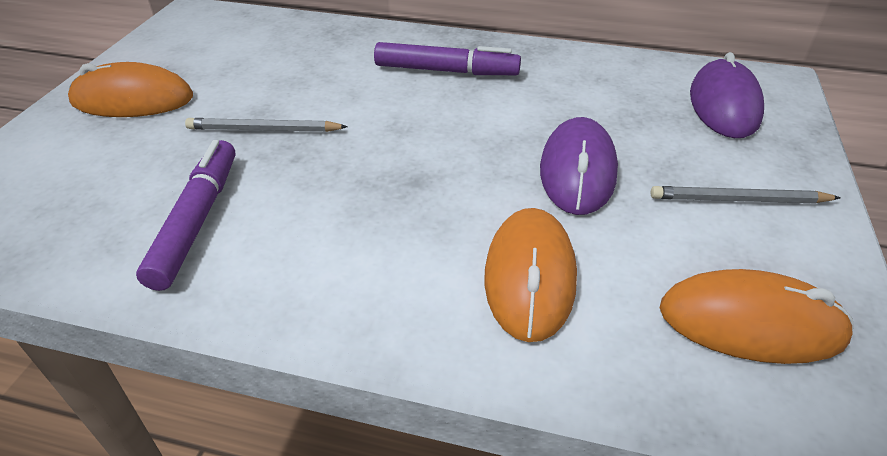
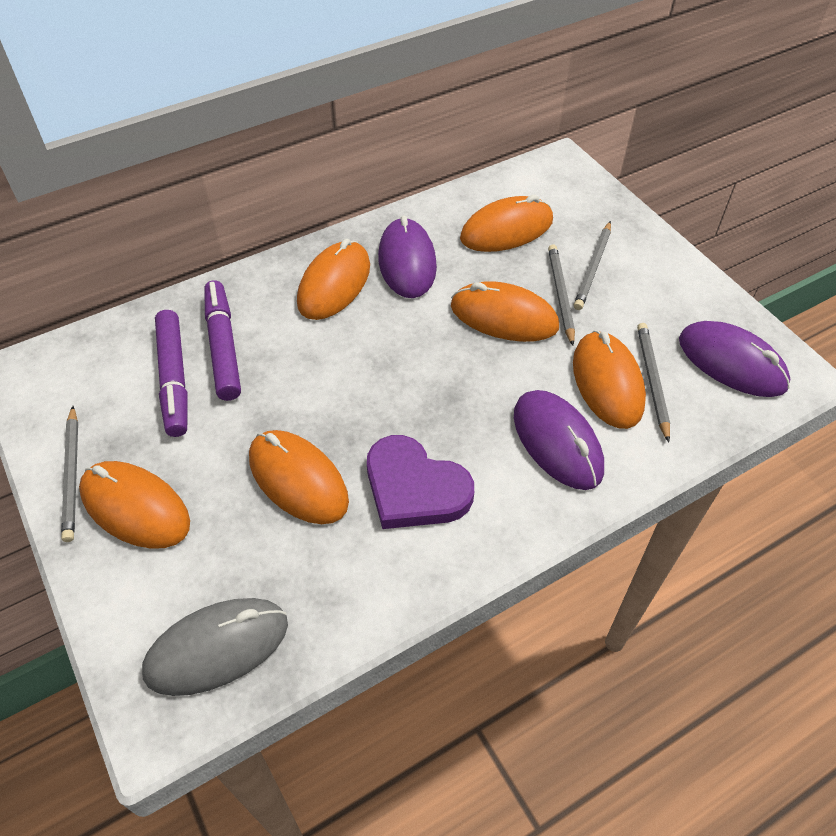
grey mouse: 0 -> 1
grey pencil: 2 -> 4
orange mouse: 3 -> 6
purple heart: 0 -> 1
purple mouse: 2 -> 3

